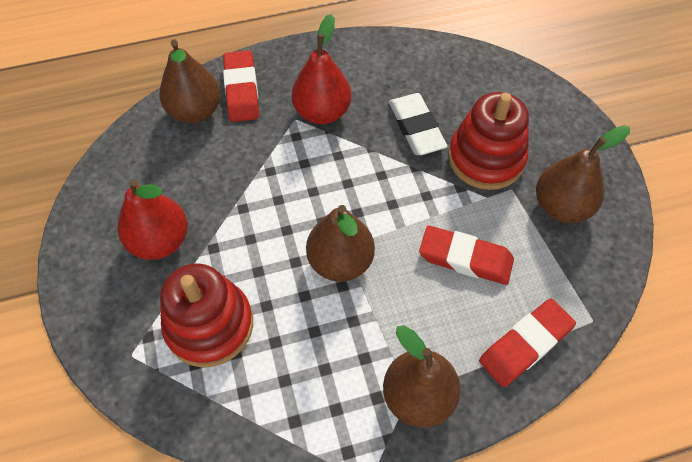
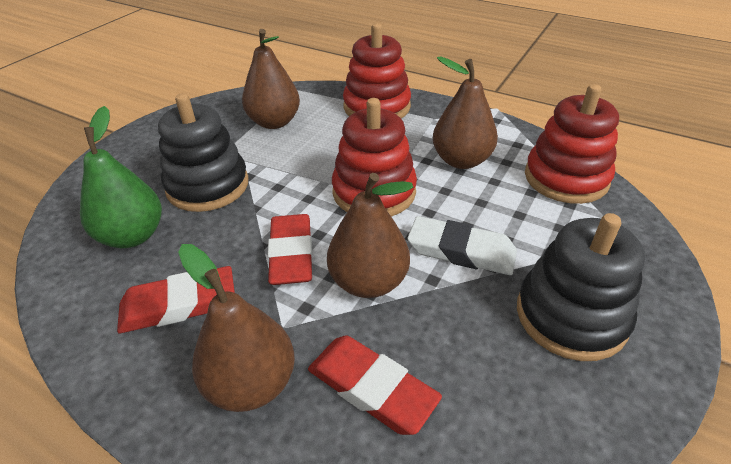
black stacking toy: 0 -> 2
green pear: 0 -> 1
red pear: 2 -> 0
red stacking toy: 2 -> 3

